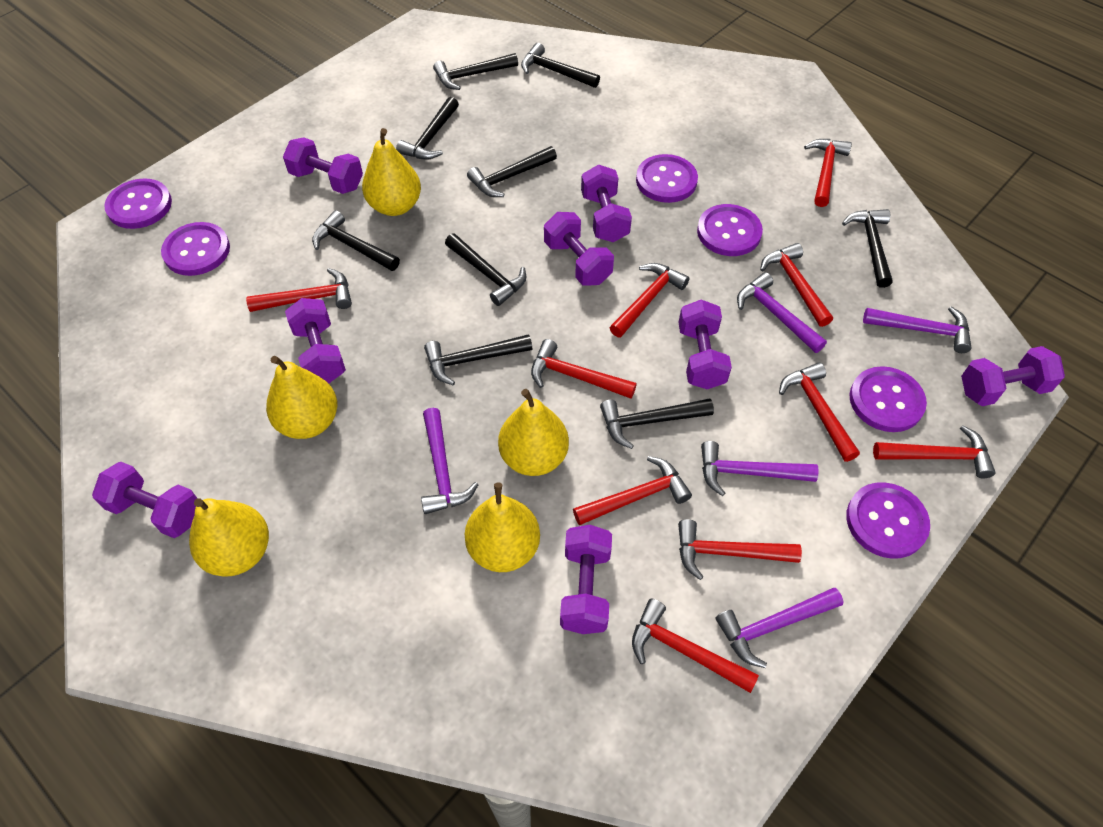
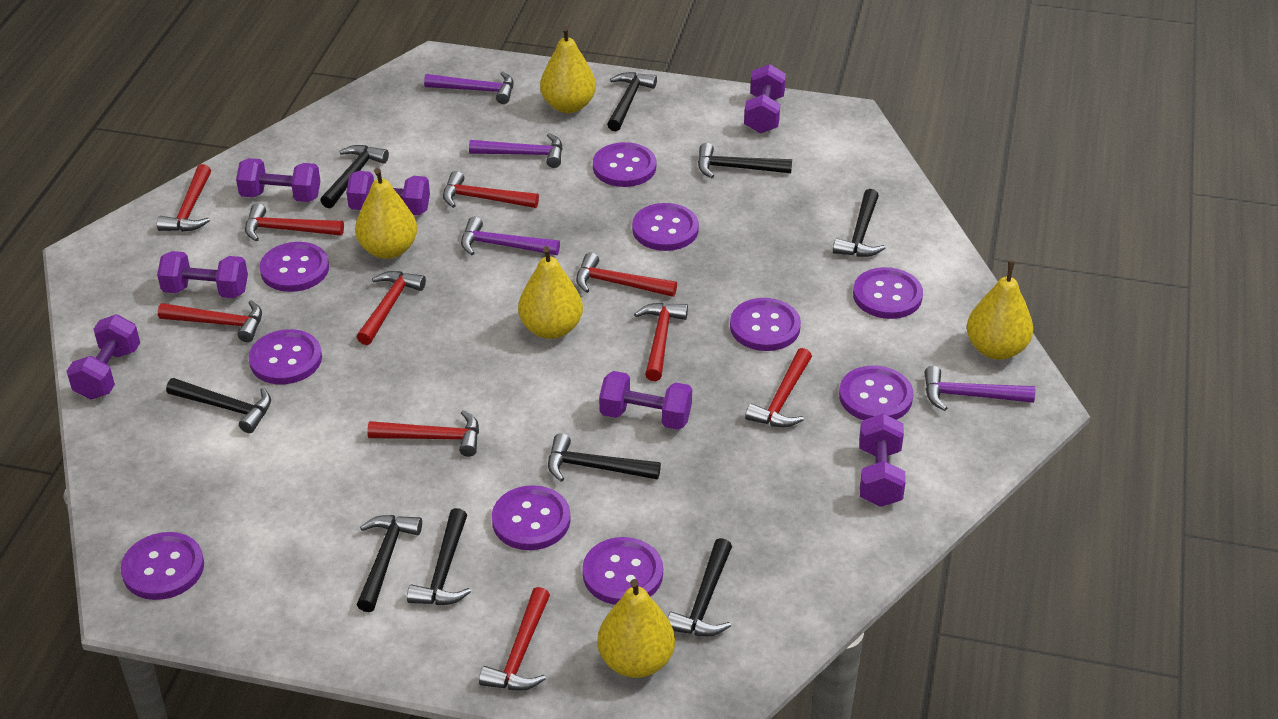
purple button: 6 -> 10
purple dumbbell: 8 -> 7
purple hammer: 5 -> 4

